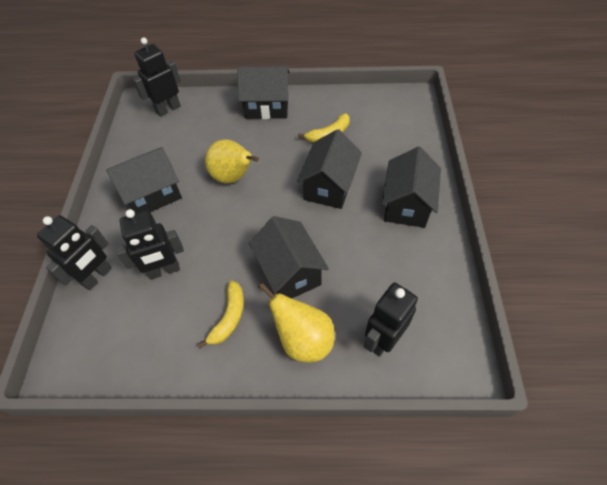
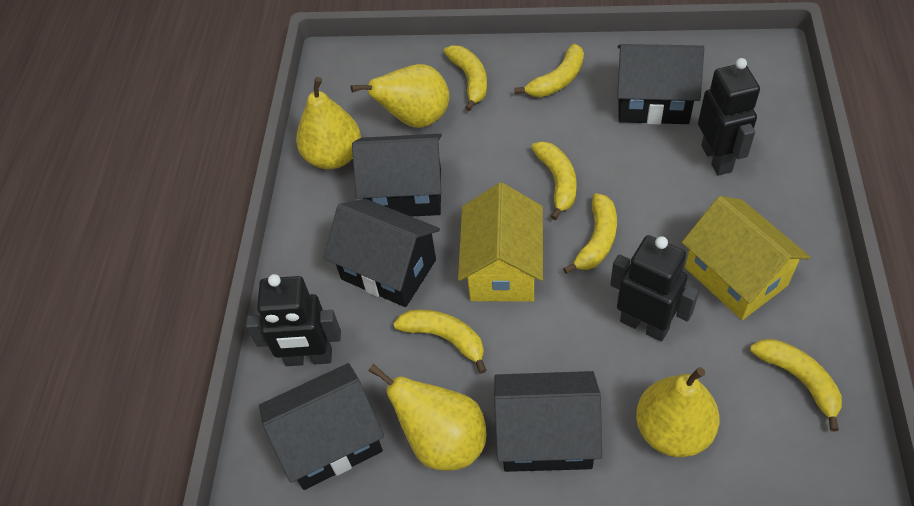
black robot: 4 -> 3
yellow banana: 2 -> 6
yellow house: 0 -> 2
yellow pear: 2 -> 4

